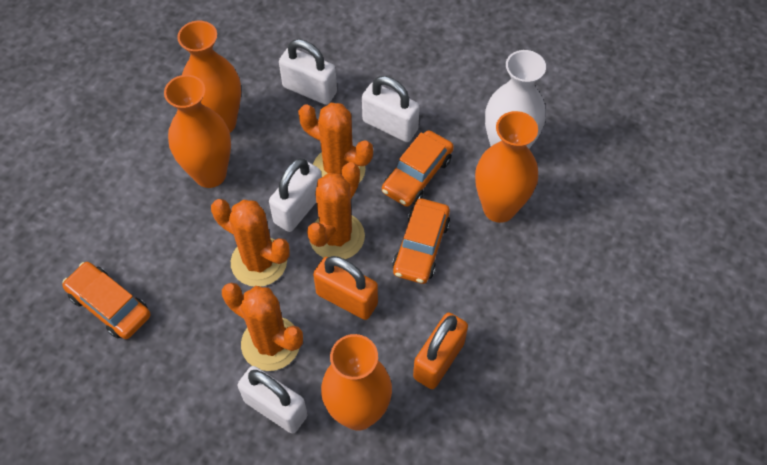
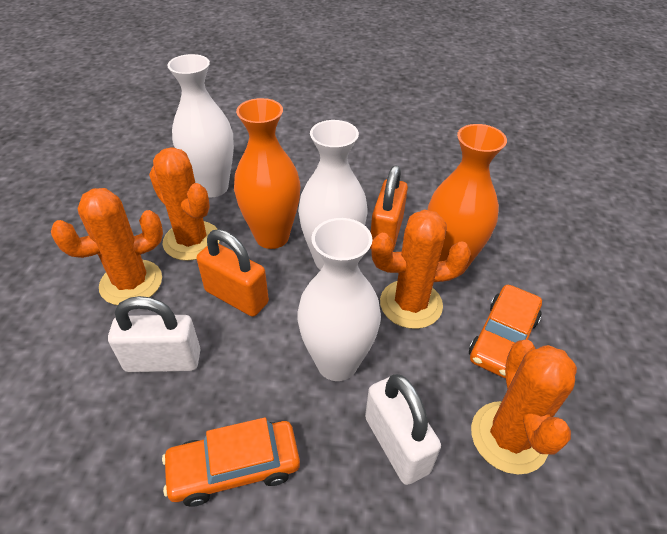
orange car: 3 -> 2
orange vase: 4 -> 2
white padlock: 4 -> 2
white vase: 1 -> 3

